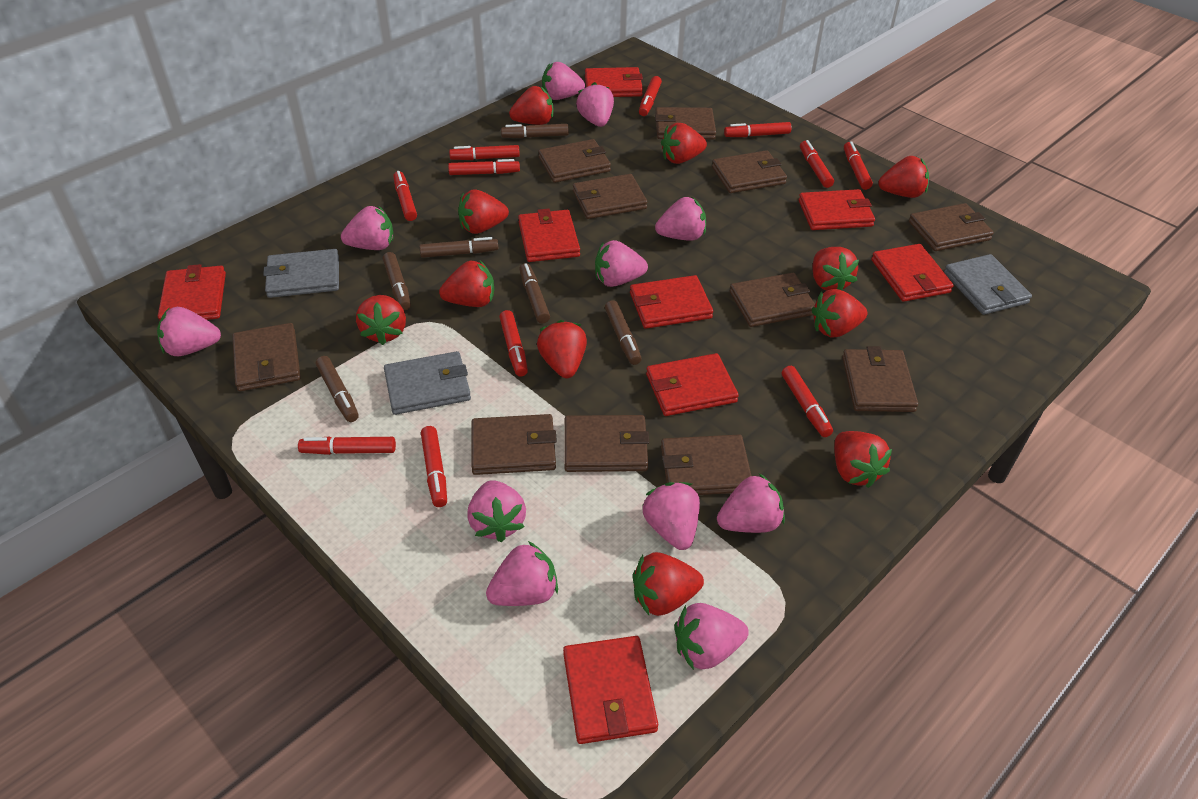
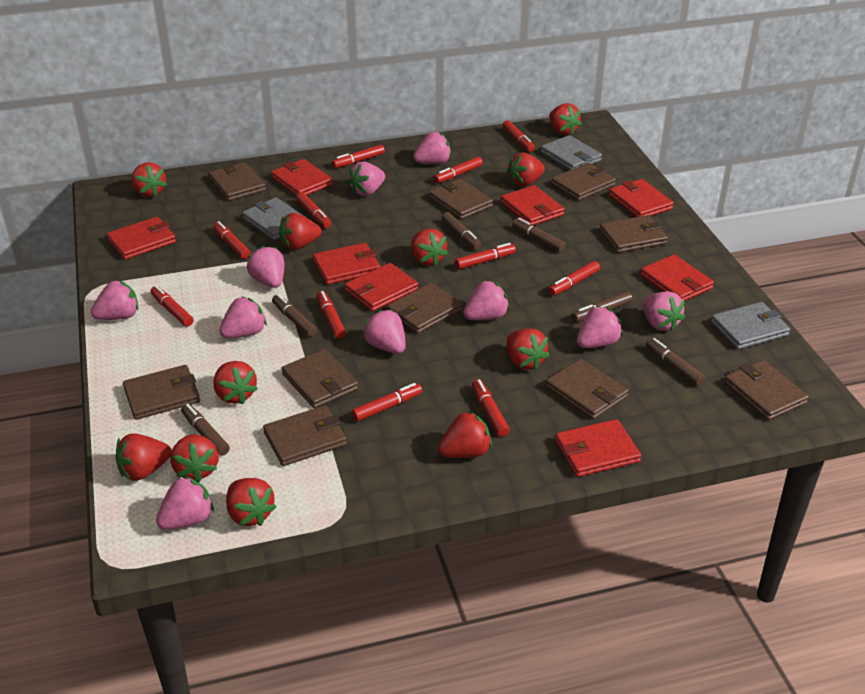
brown wallet: 11 -> 10
pink strawberry: 11 -> 10

